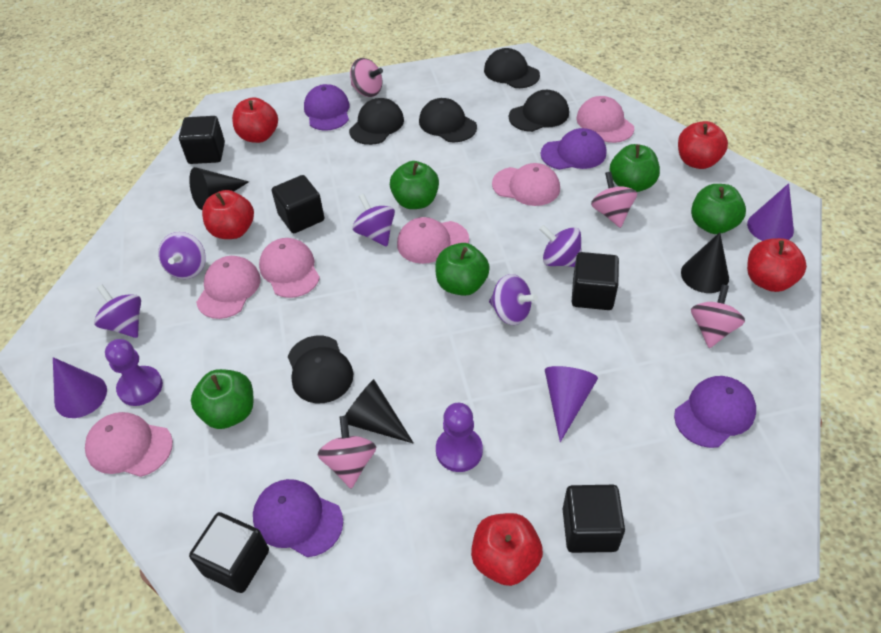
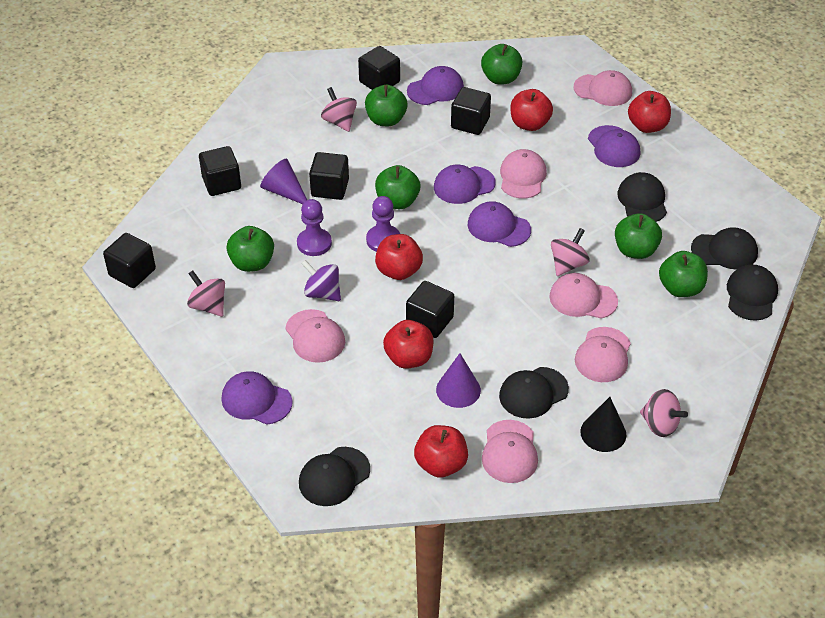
black cone: 3 -> 1
black cube: 5 -> 6
green apple: 5 -> 6
purple cap: 4 -> 5
purple cone: 3 -> 2
purple spinning top: 5 -> 1

